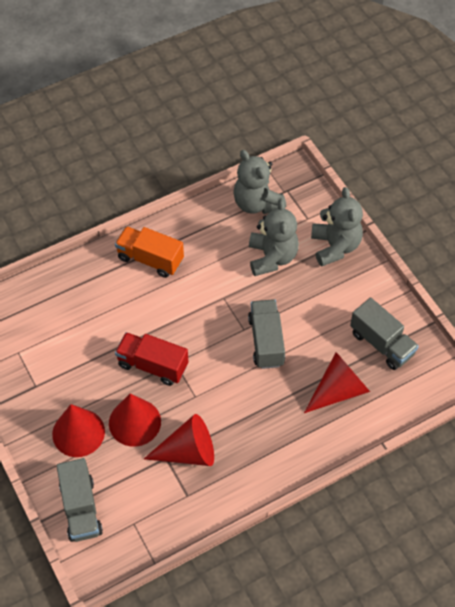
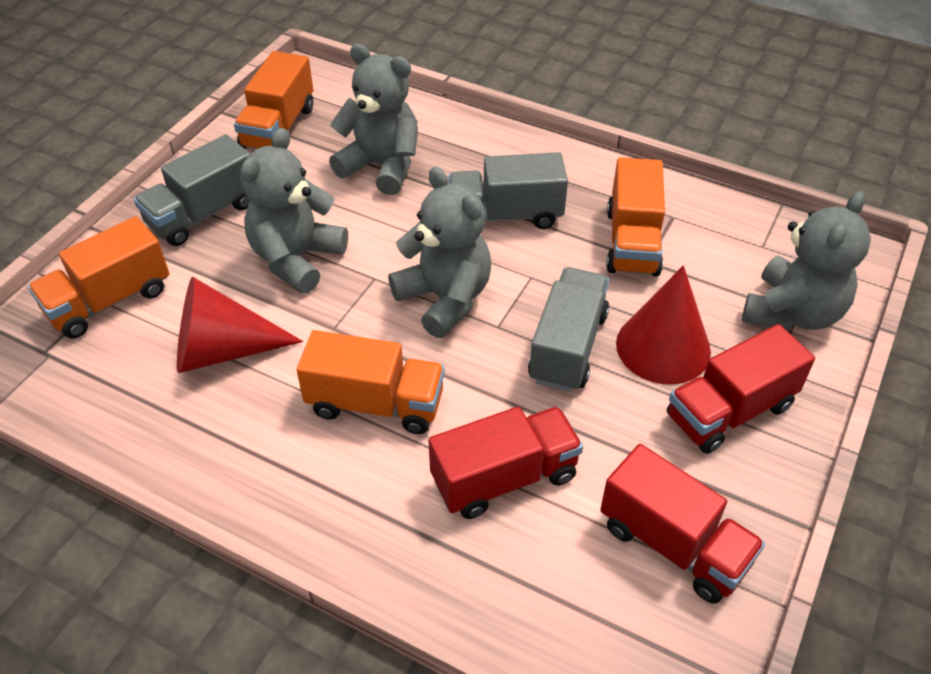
grey teddy bear: 3 -> 4
orange truck: 1 -> 4
red cone: 4 -> 2
red truck: 1 -> 3

